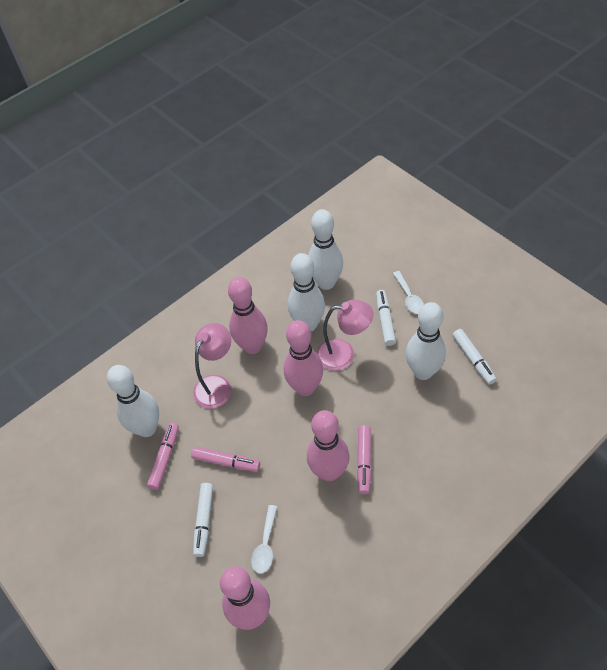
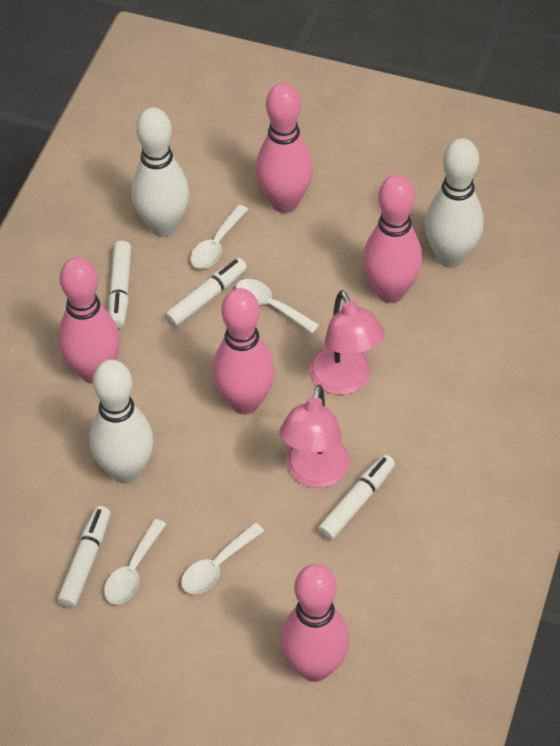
pink bowling pin: 4 -> 5
pink marker: 3 -> 0
white bowling pin: 4 -> 3
white marker: 3 -> 4
white spoon: 2 -> 4

